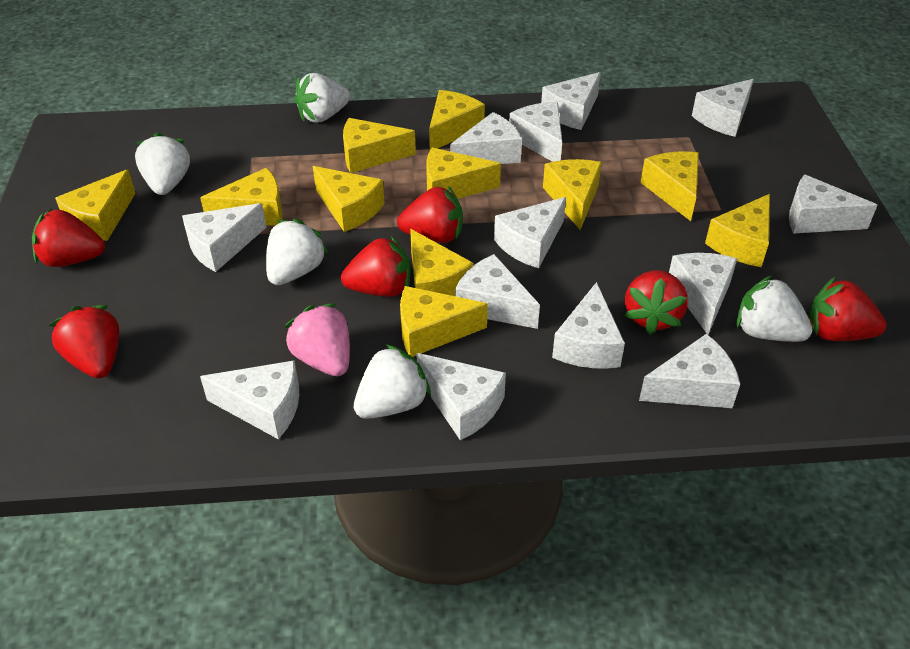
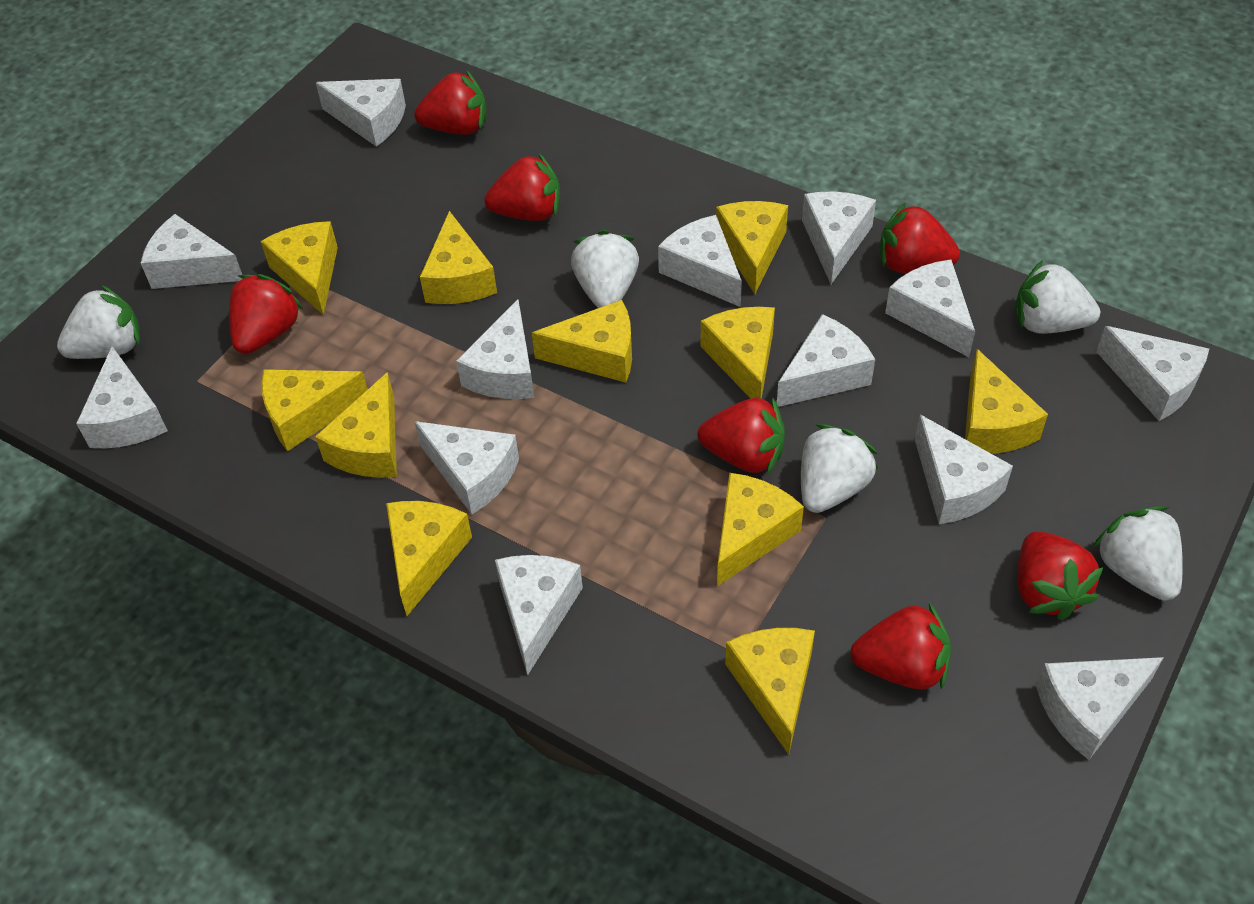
pink strawberry: 1 -> 0
red strawberry: 6 -> 7

